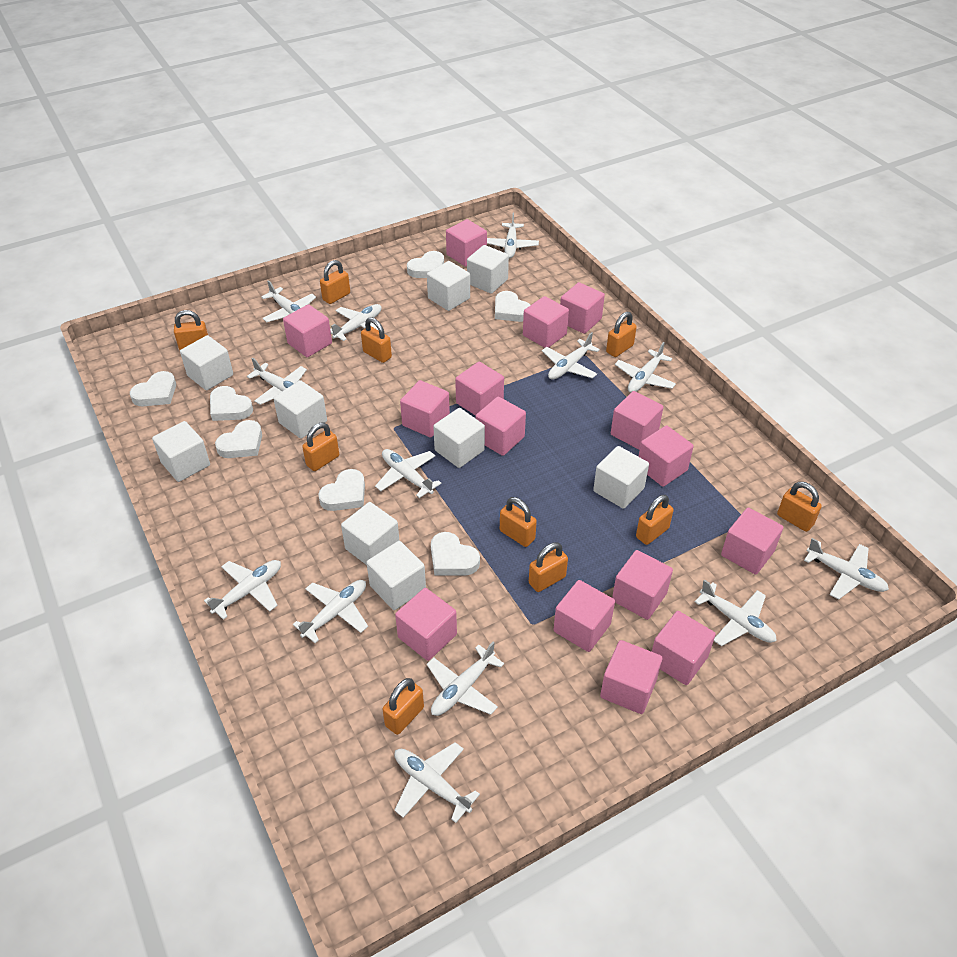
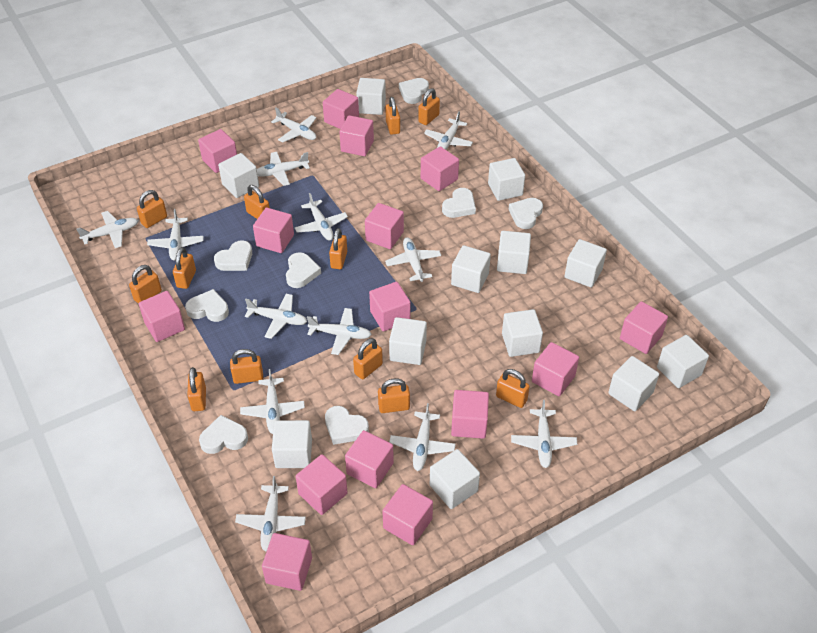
orange padlock: 10 -> 12
white cube: 9 -> 12
white heart: 7 -> 8

